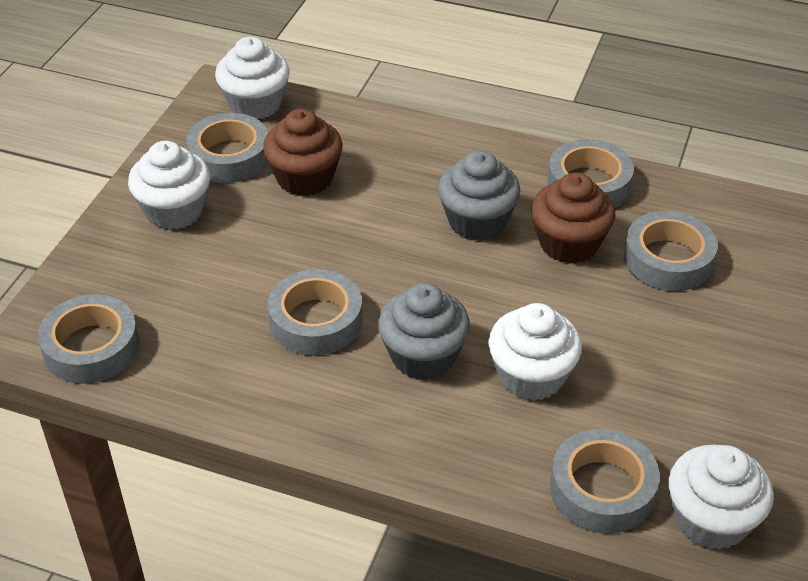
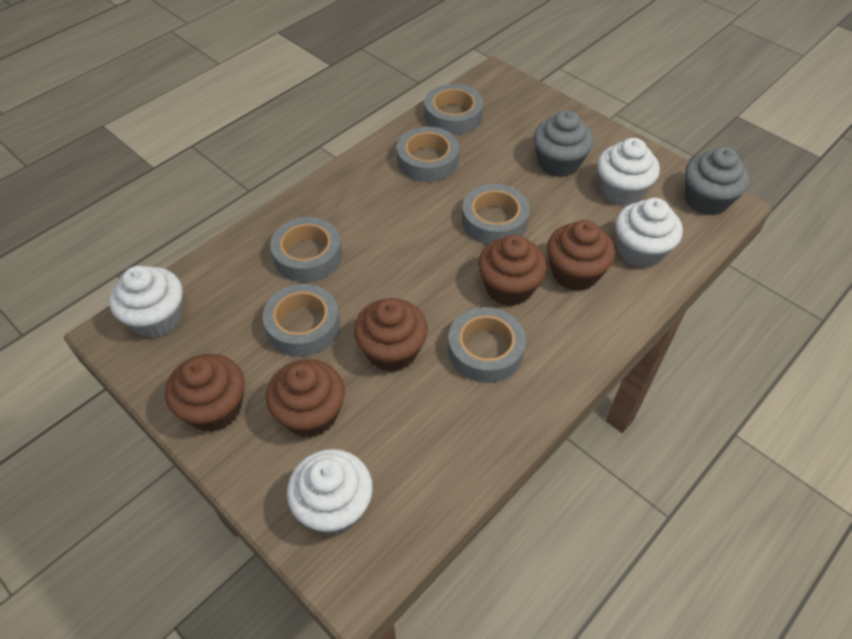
brown cupcake: 2 -> 5

